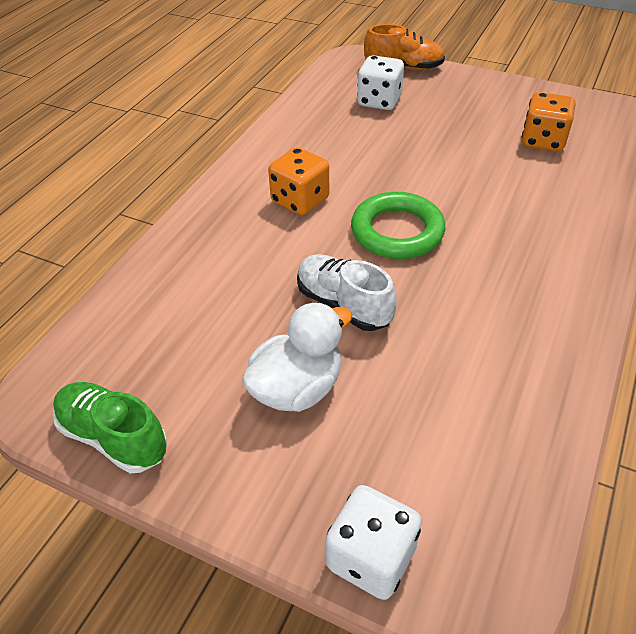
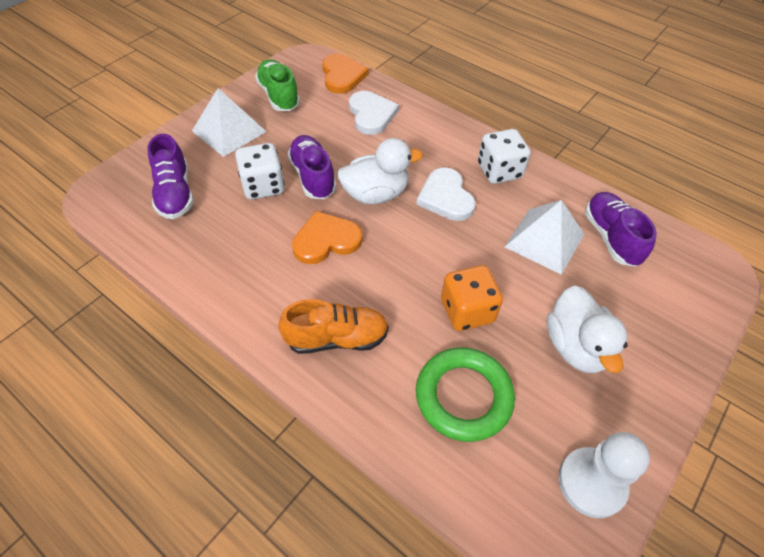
orange dice: 2 -> 1
orange heart: 0 -> 2
purple shoe: 0 -> 3
white duck: 1 -> 2
white heart: 0 -> 2
white pawn: 0 -> 1
white pyramid: 0 -> 2
white shoe: 1 -> 0

